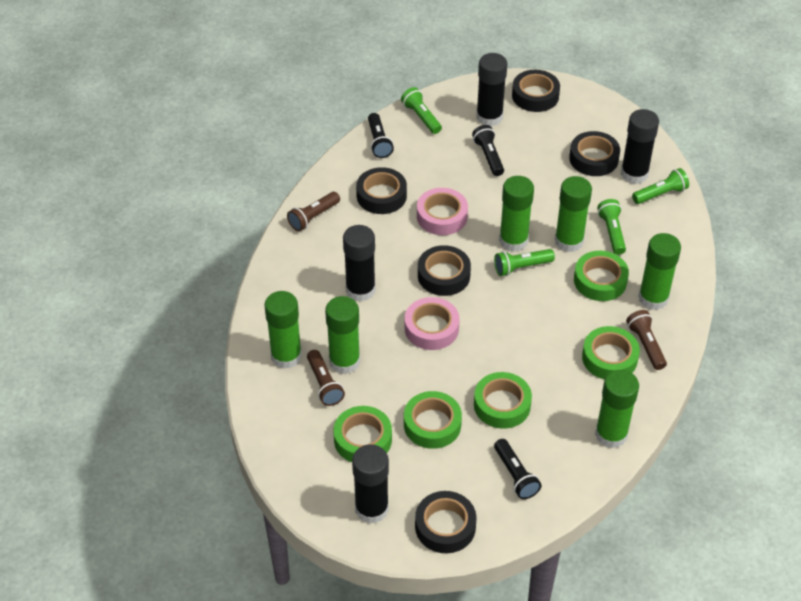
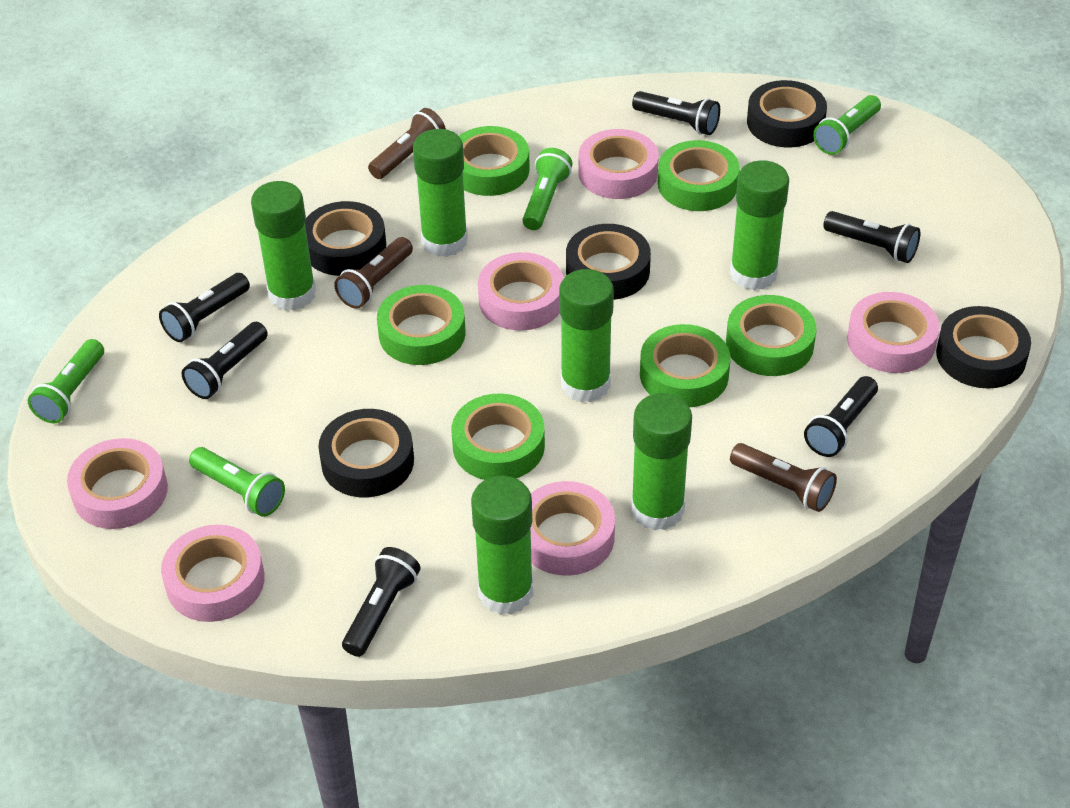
black flashlight: 3 -> 6
black glue stick: 4 -> 0
green tape: 5 -> 6
pink tape: 2 -> 6

